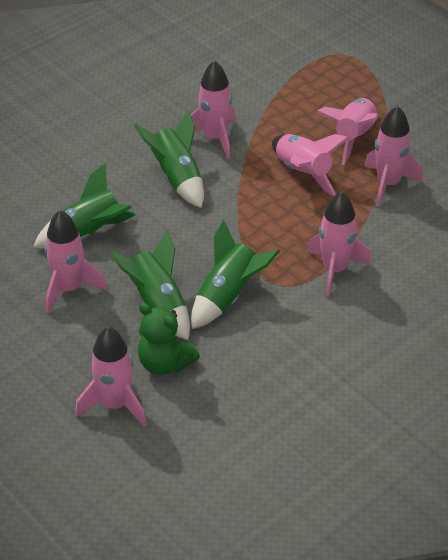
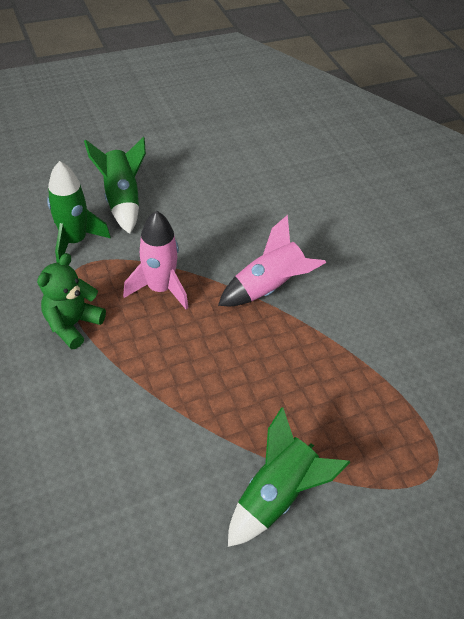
green rocket: 4 -> 3
pink rocket: 7 -> 2

